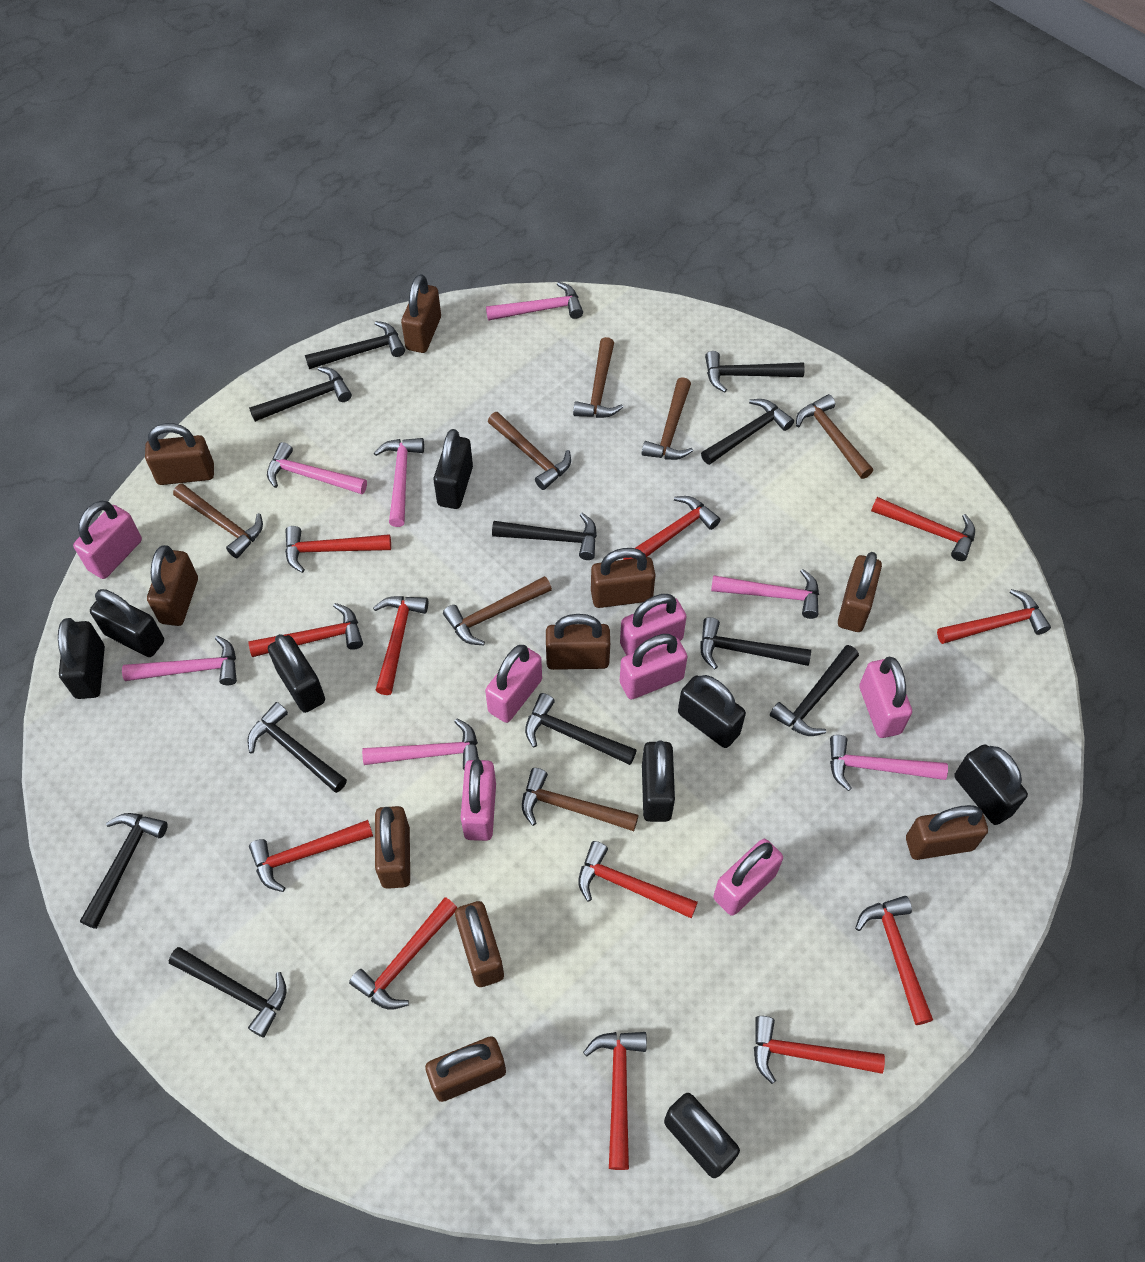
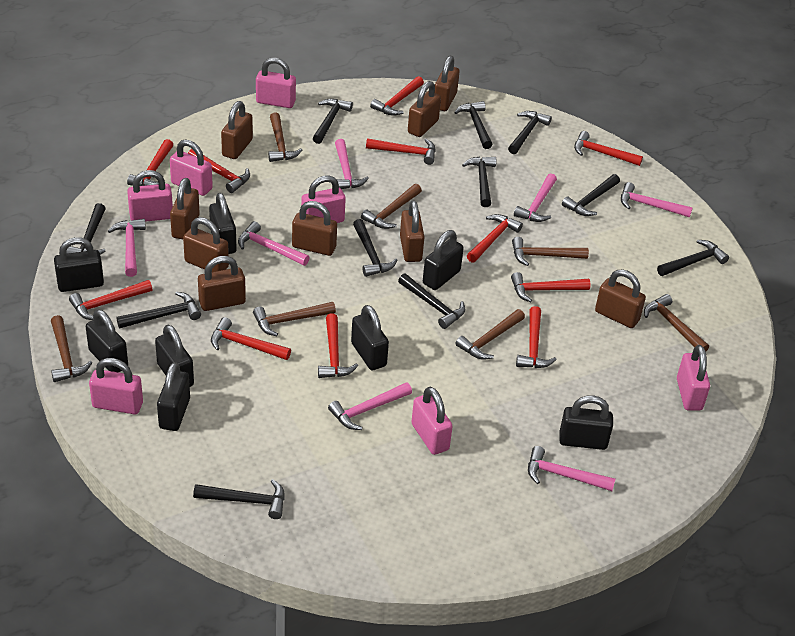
brown padlock: 10 -> 9
red hammer: 12 -> 11

